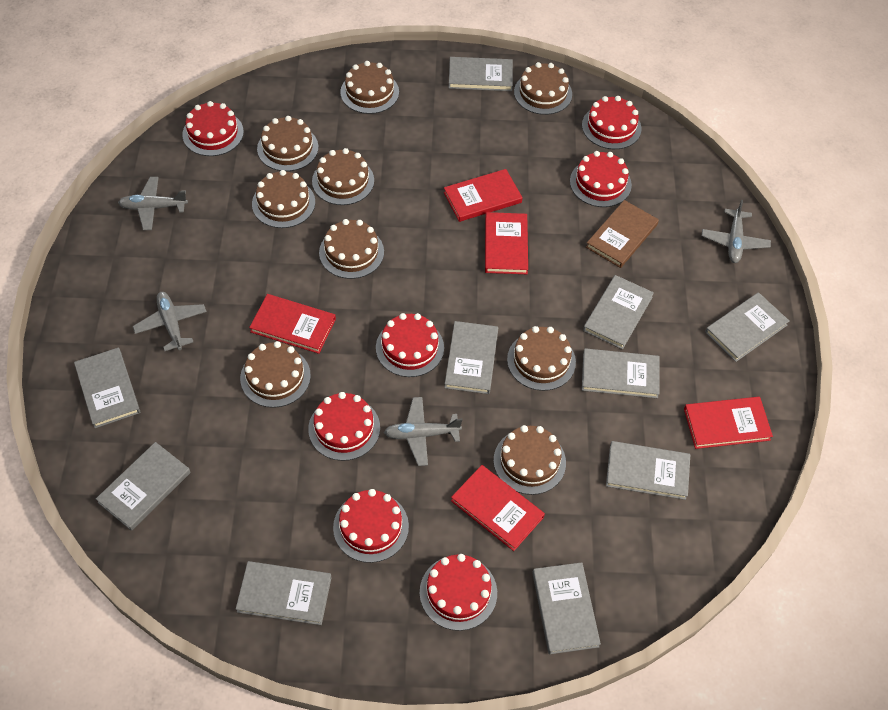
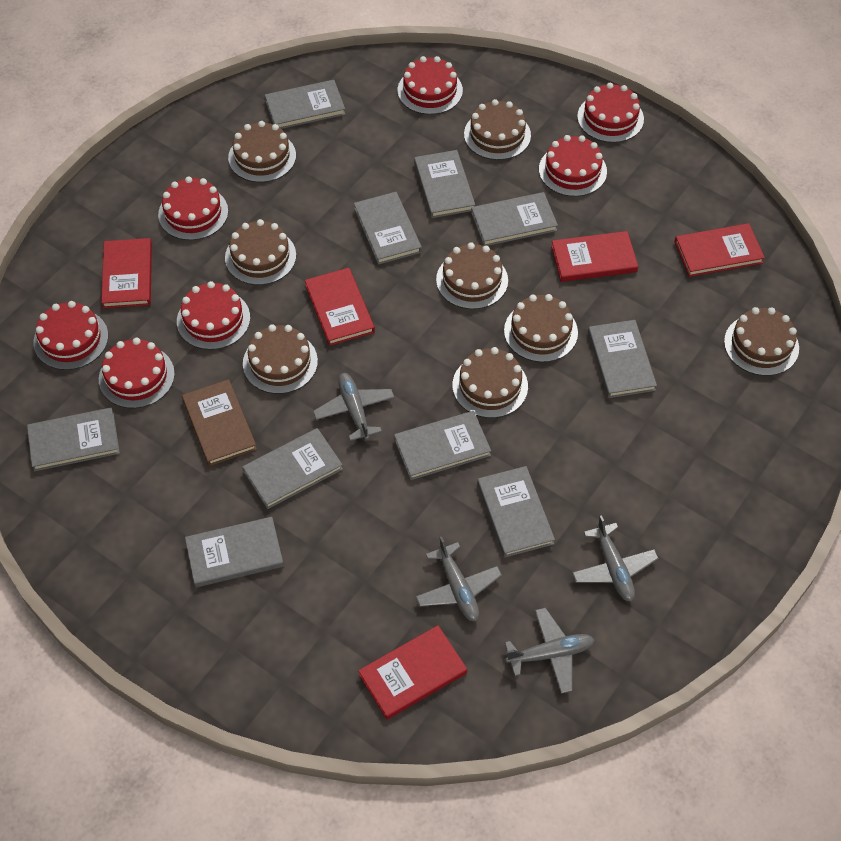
brown cake: 9 -> 8

